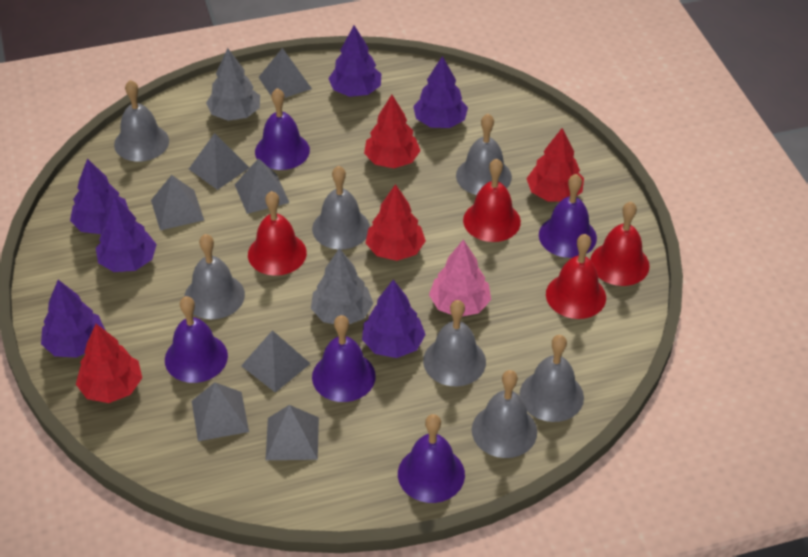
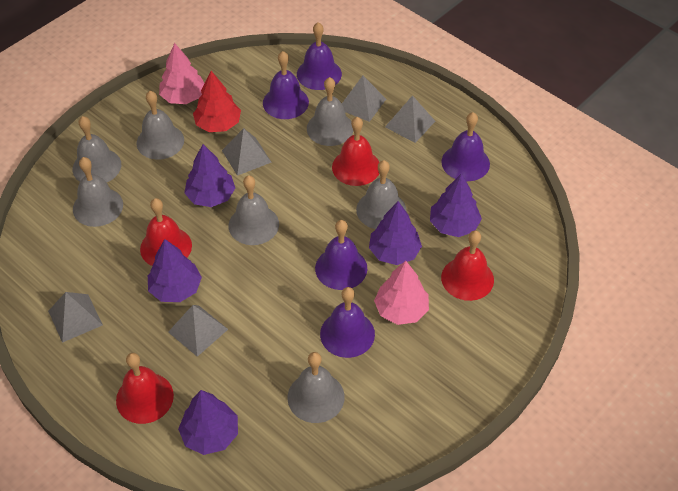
grey pyramid: 7 -> 5
grey tree: 2 -> 0
pink tree: 1 -> 2
purple tree: 6 -> 5
red tree: 4 -> 1

